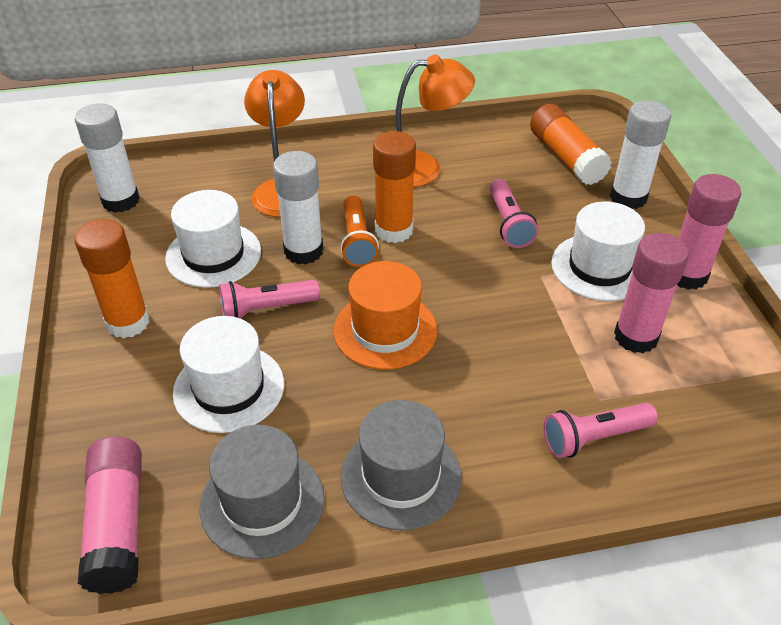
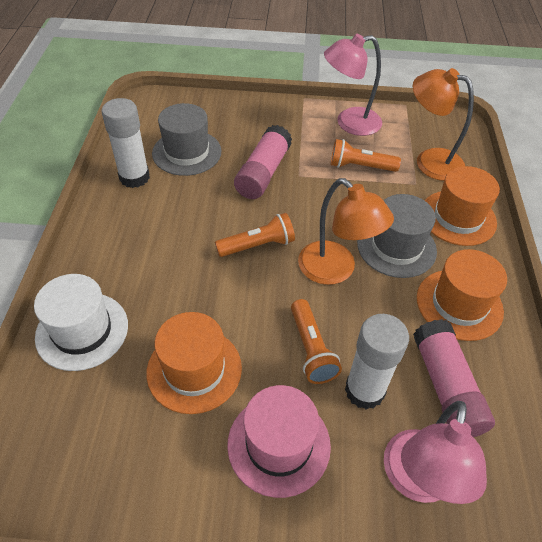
orange flashlight: 1 -> 3
orange glue stick: 3 -> 0
orange hat: 1 -> 3
pink flashlight: 3 -> 0
pink glue stick: 3 -> 2
pink hat: 0 -> 1
pink lamp: 0 -> 2
white glue stick: 3 -> 2
white hat: 3 -> 1

